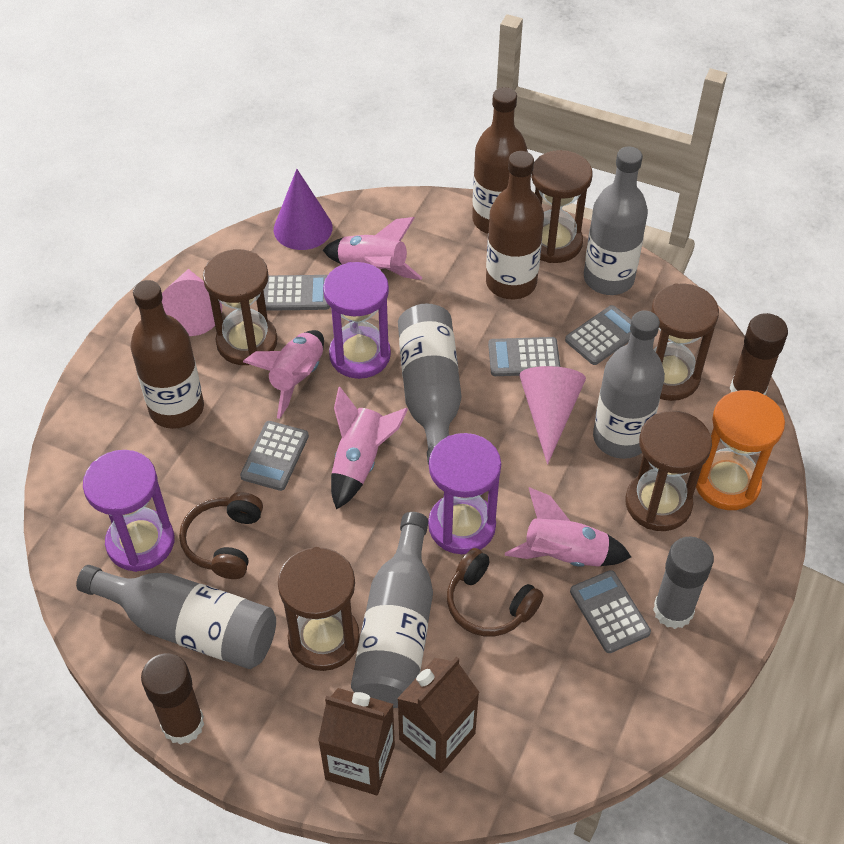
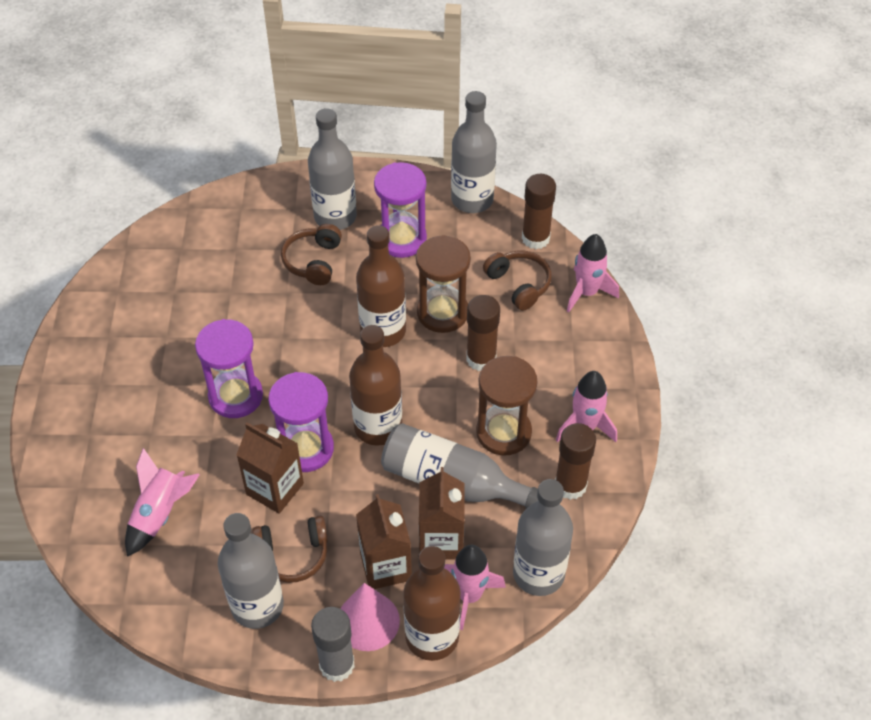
brown carton: 2 -> 3
brown glue stick: 2 -> 3
brown headphones: 2 -> 3
brown hourglass: 5 -> 2
grey calculator: 5 -> 0
orange hourglass: 1 -> 0
pink cone: 2 -> 1
purple cone: 1 -> 0

